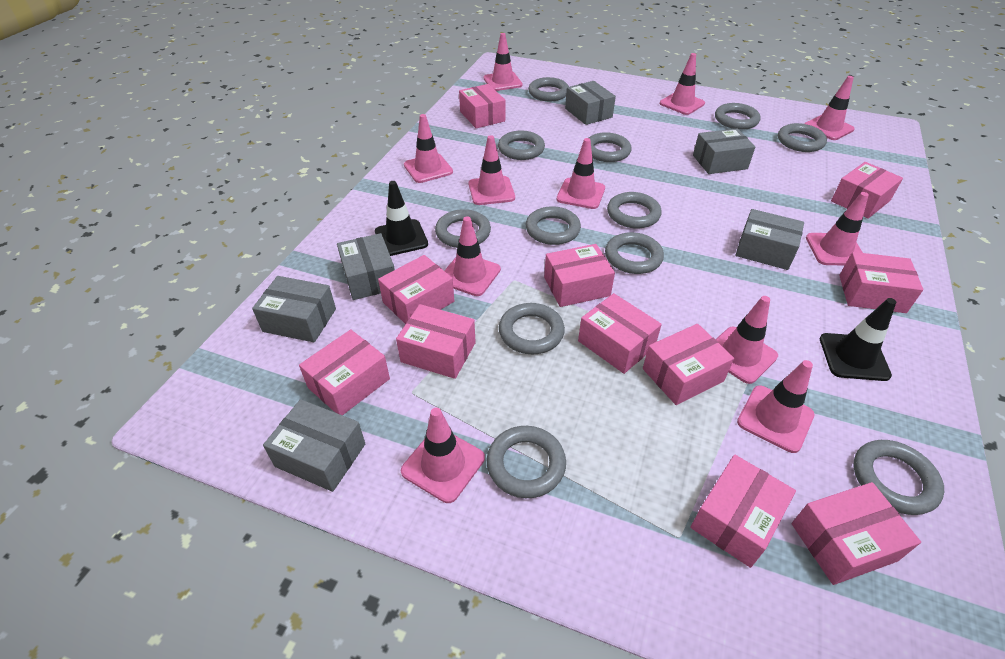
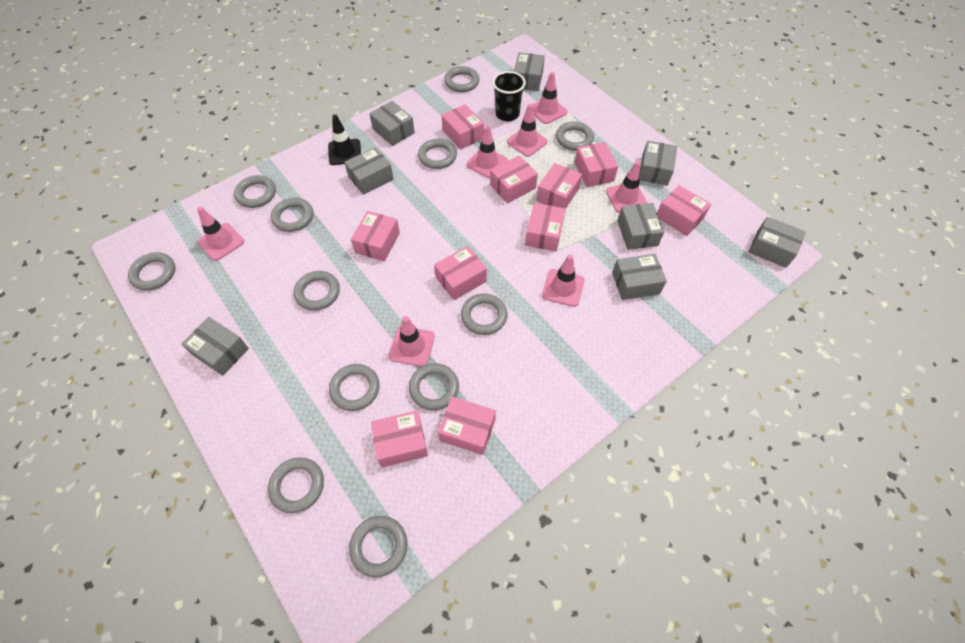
black cup: 0 -> 1
black traffic cone: 2 -> 1
grey box: 6 -> 8
pink box: 11 -> 10
pink traffic cone: 11 -> 7

